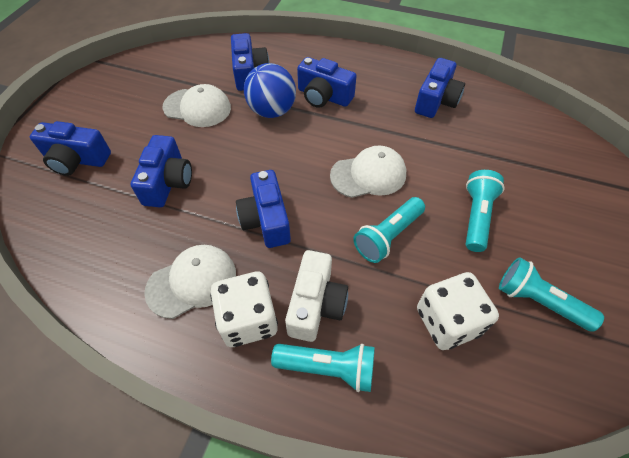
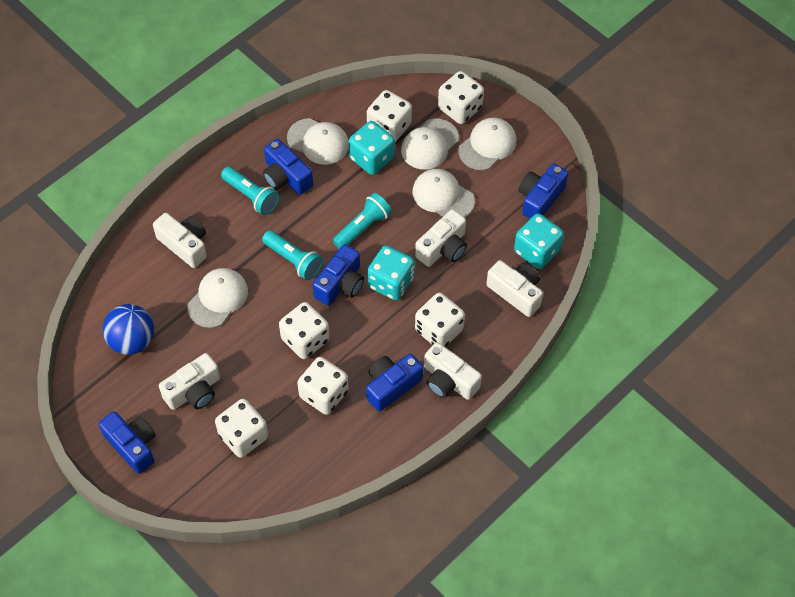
blue camera: 6 -> 5
turquoise dice: 0 -> 3
turquoise flashlight: 4 -> 3
white camera: 1 -> 5
white cap: 3 -> 5
white dice: 2 -> 6

